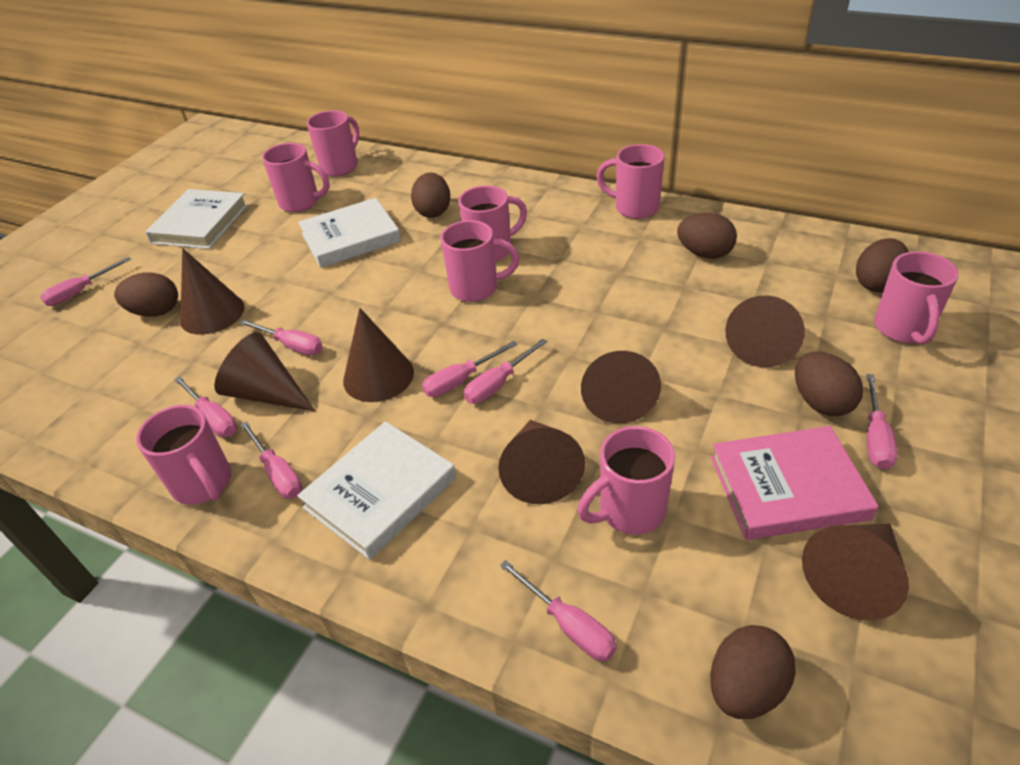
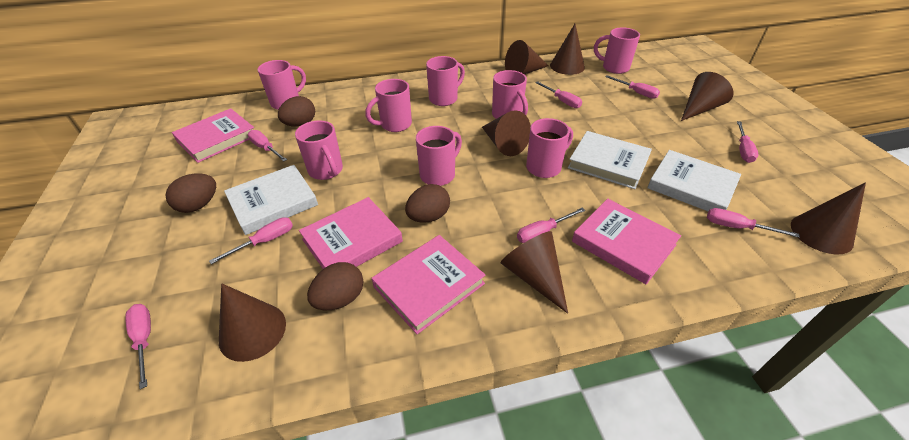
brown egg: 6 -> 4
pink book: 1 -> 4

